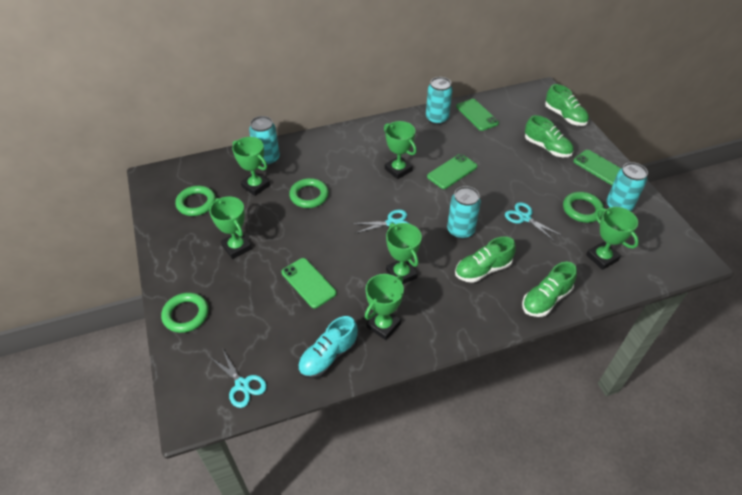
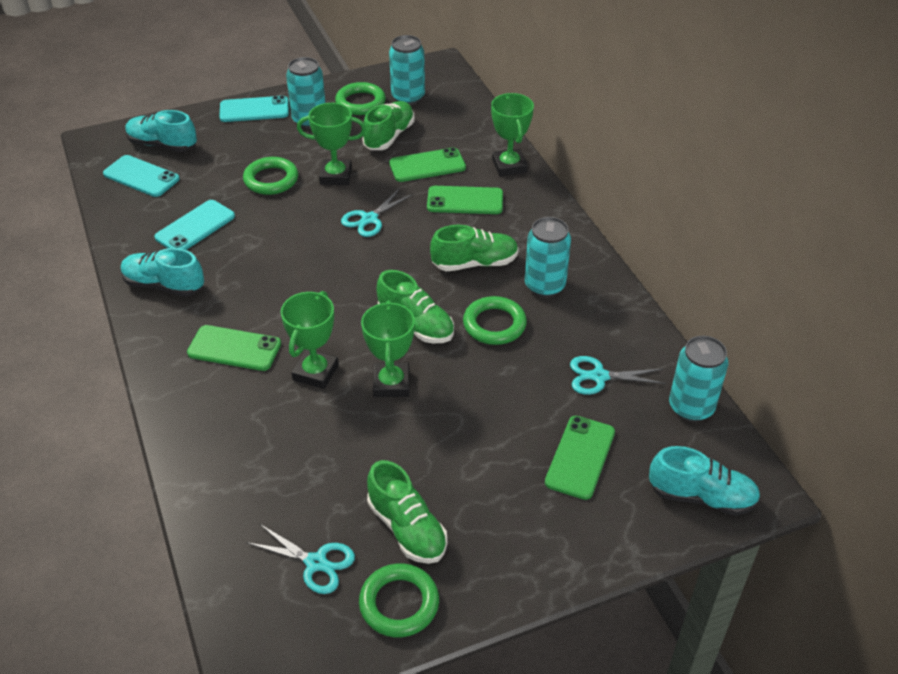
green trophy: 6 -> 4
turquoise phone: 0 -> 3
turquoise shoe: 1 -> 3

